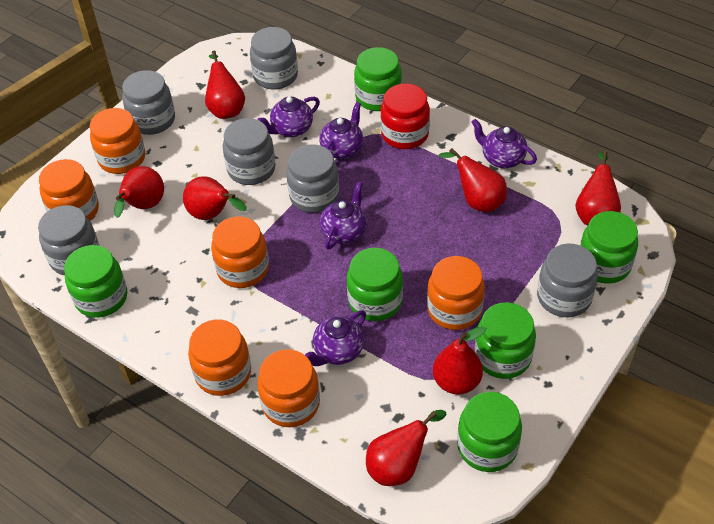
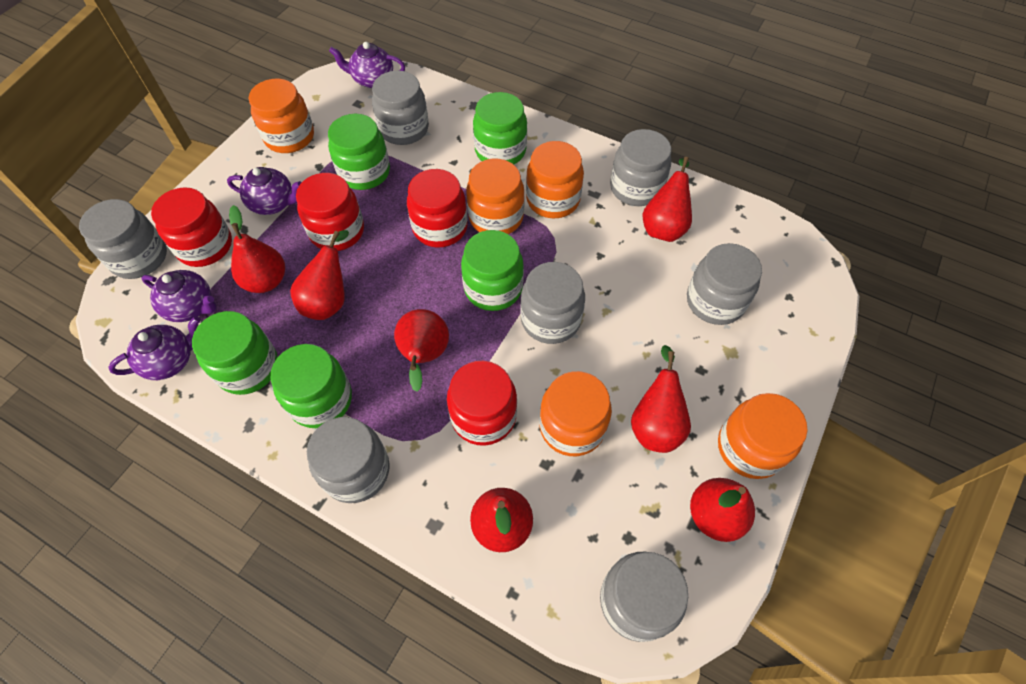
green jar: 6 -> 5
grey jar: 6 -> 7
orange jar: 6 -> 5
purple teapot: 5 -> 4
red jar: 1 -> 4

